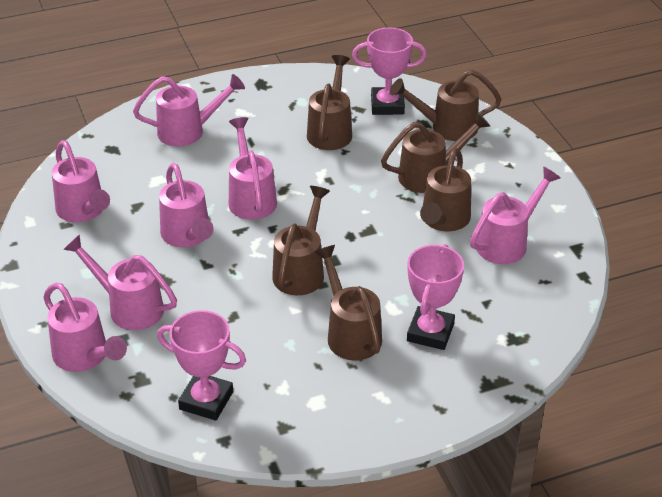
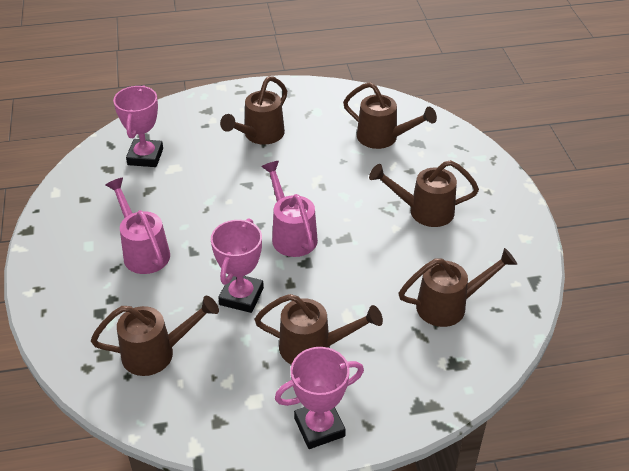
pink watering can: 7 -> 2

